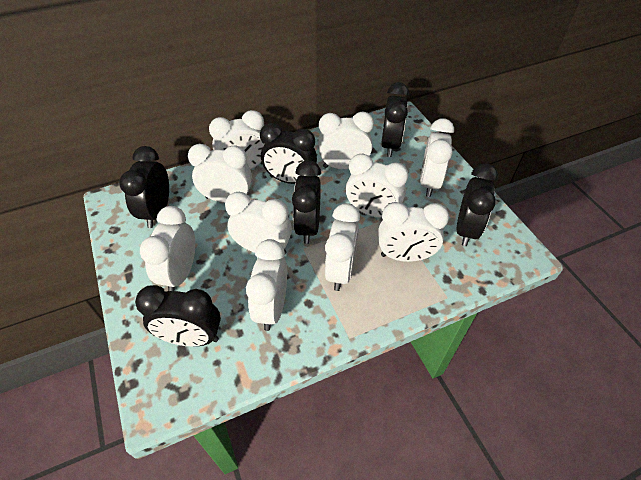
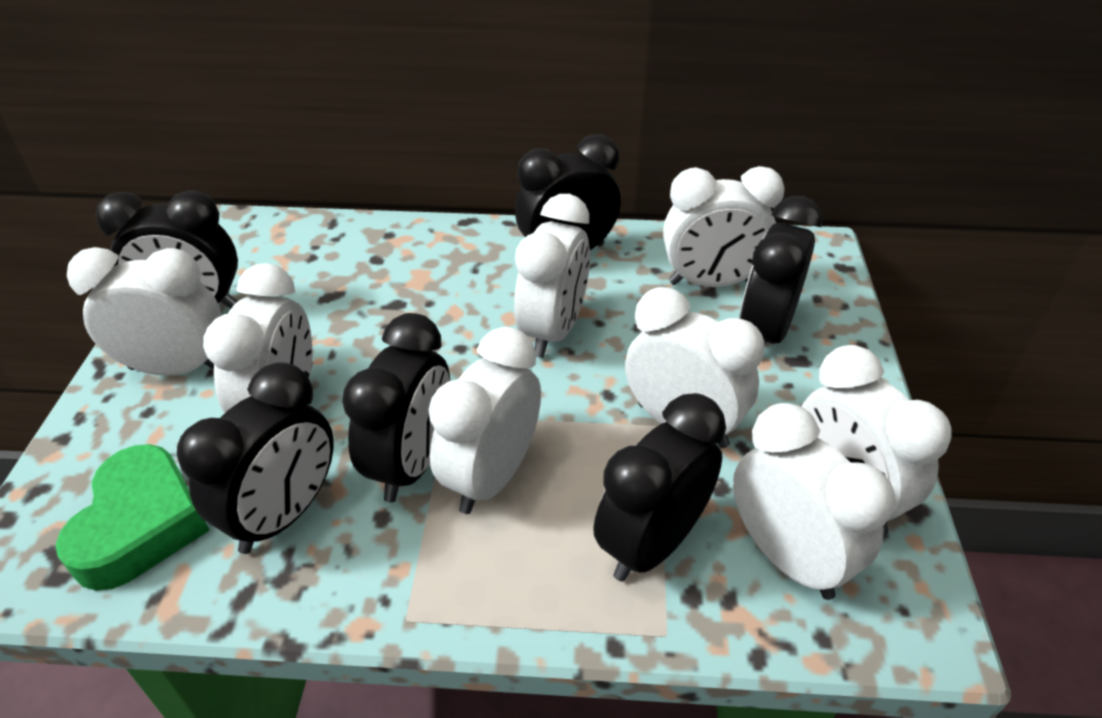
green heart: 0 -> 1
white clock: 10 -> 8

